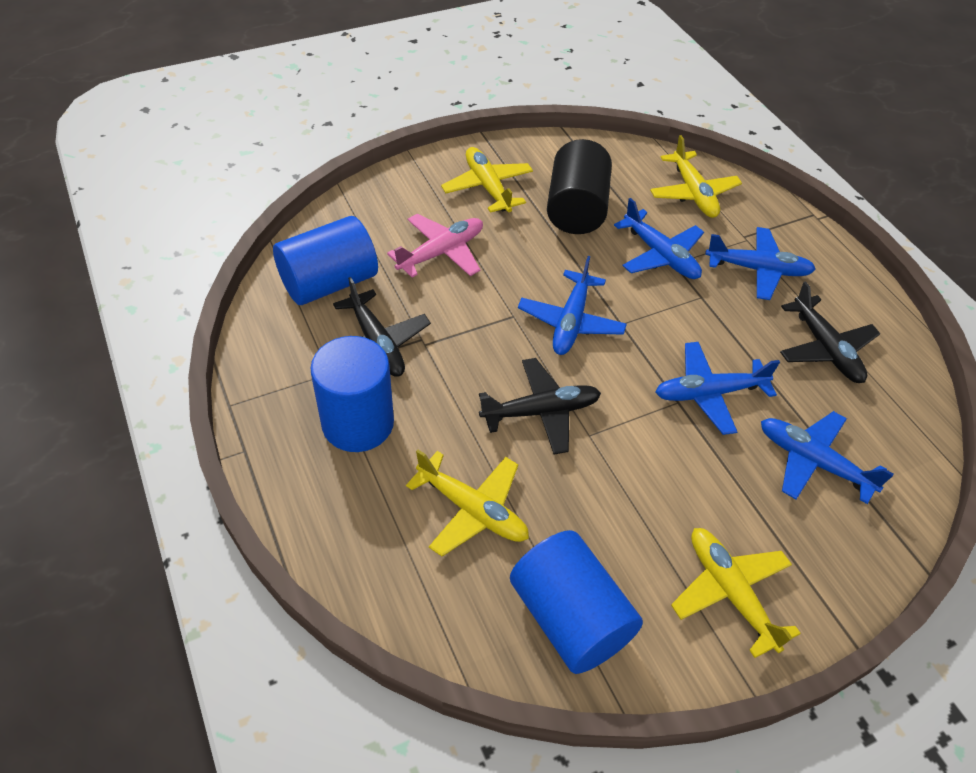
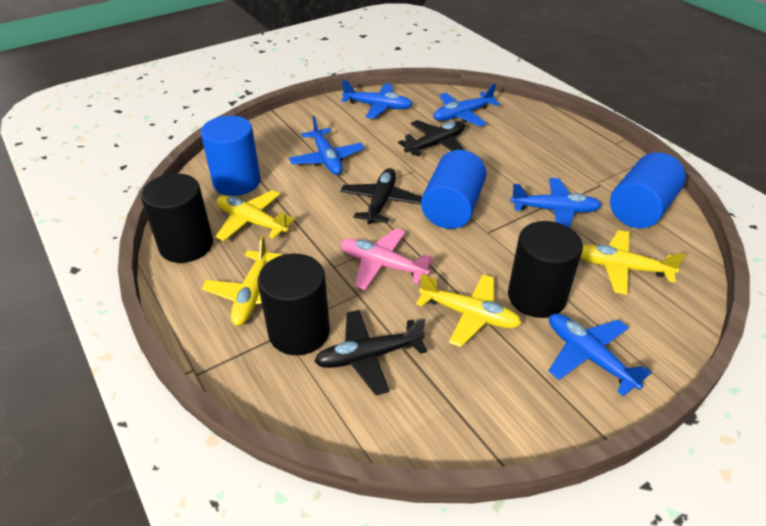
black cylinder: 1 -> 3

